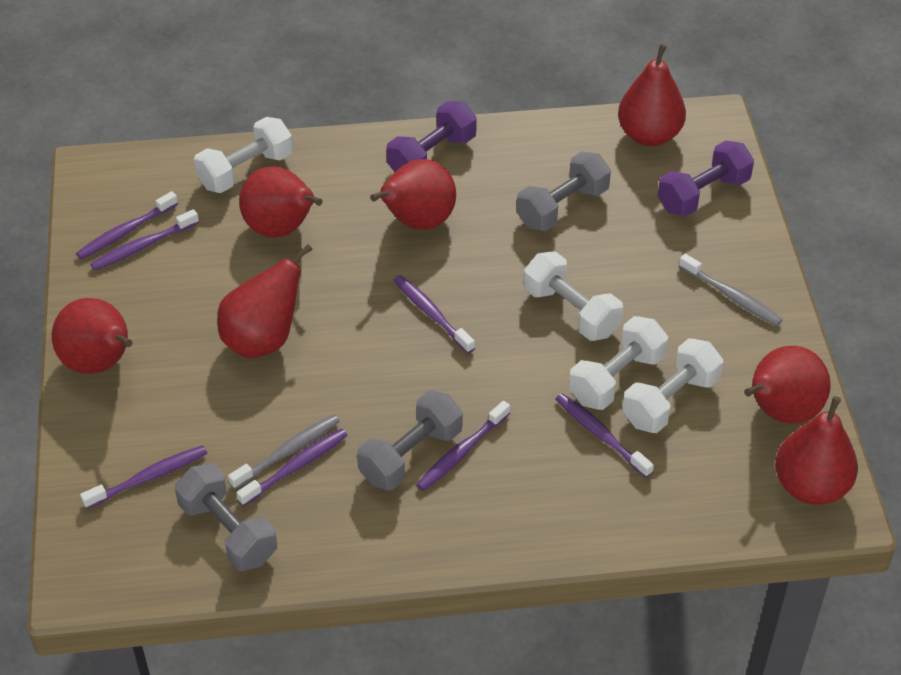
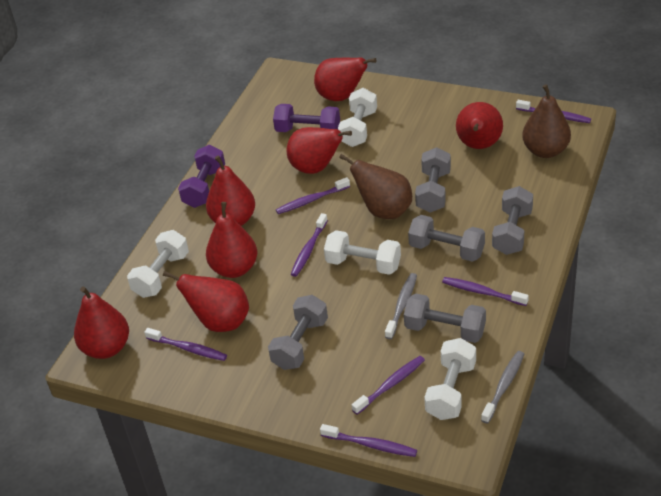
brown pear: 0 -> 2
grey dumbbell: 3 -> 5

